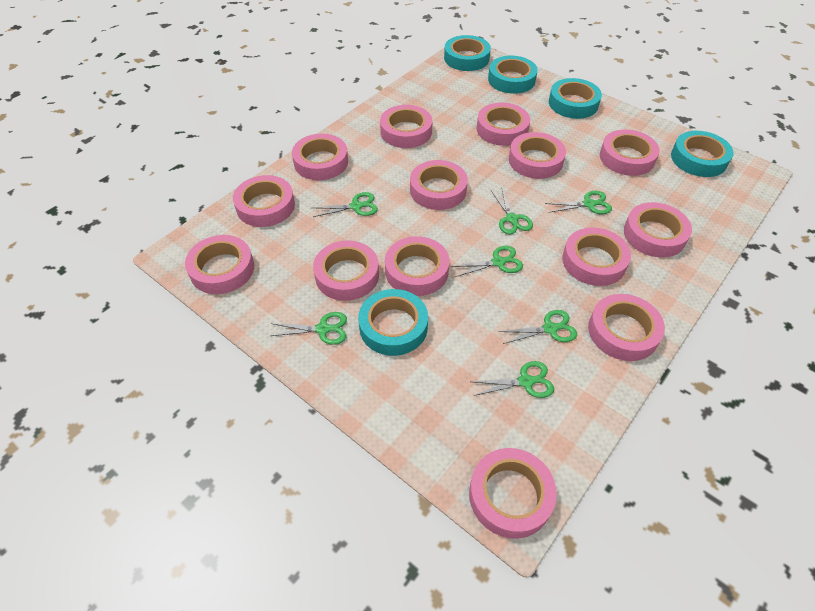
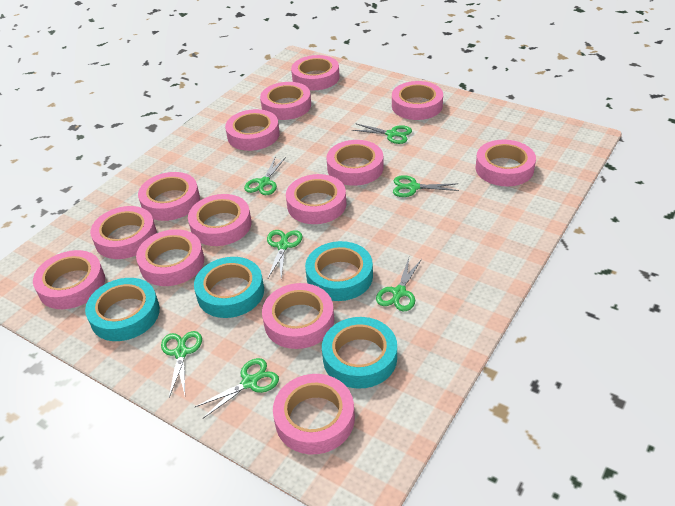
turquoise tape: 5 -> 4

